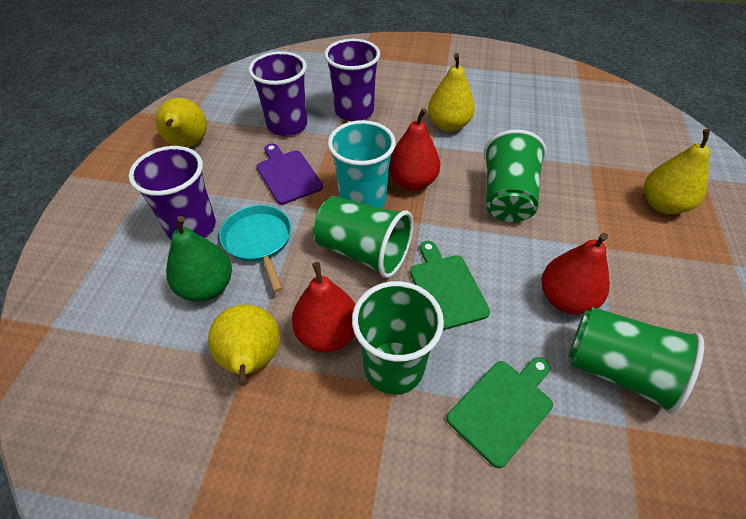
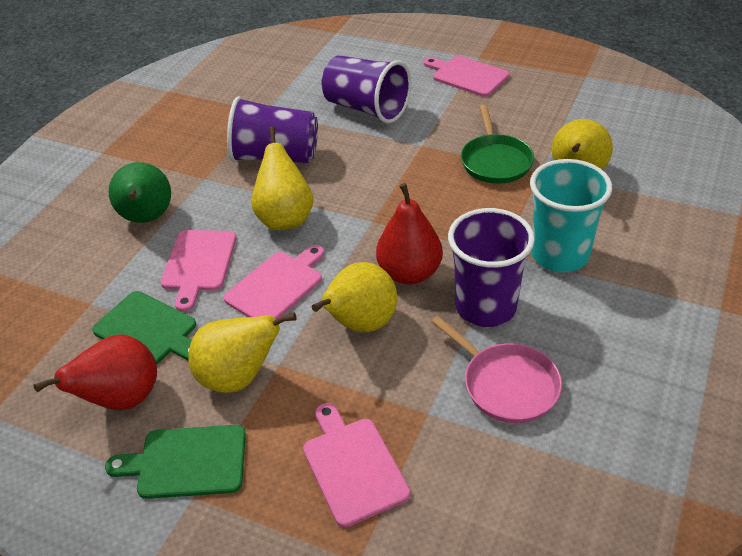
green cup: 4 -> 0
green pan: 0 -> 1
pink cutting board: 0 -> 4
pink pan: 0 -> 1
purple cutting board: 1 -> 0
red pear: 3 -> 2
turquoise pan: 1 -> 0

